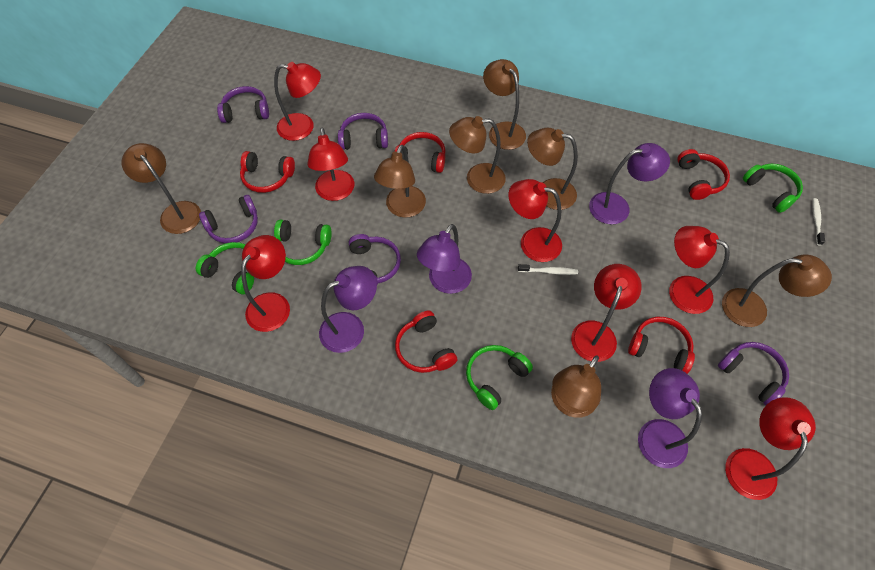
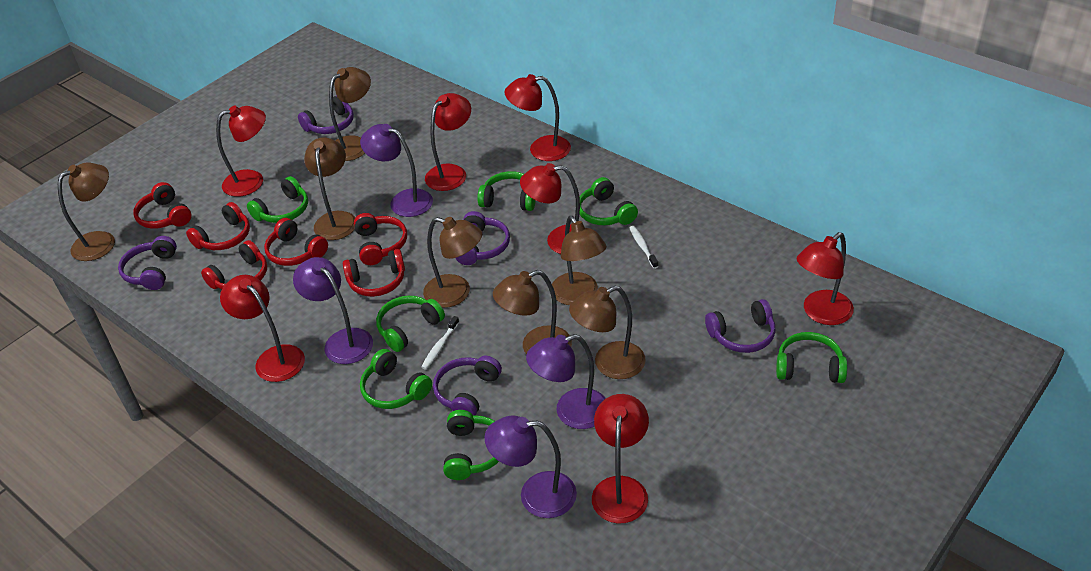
green headphones: 4 -> 7
red headphones: 5 -> 6

